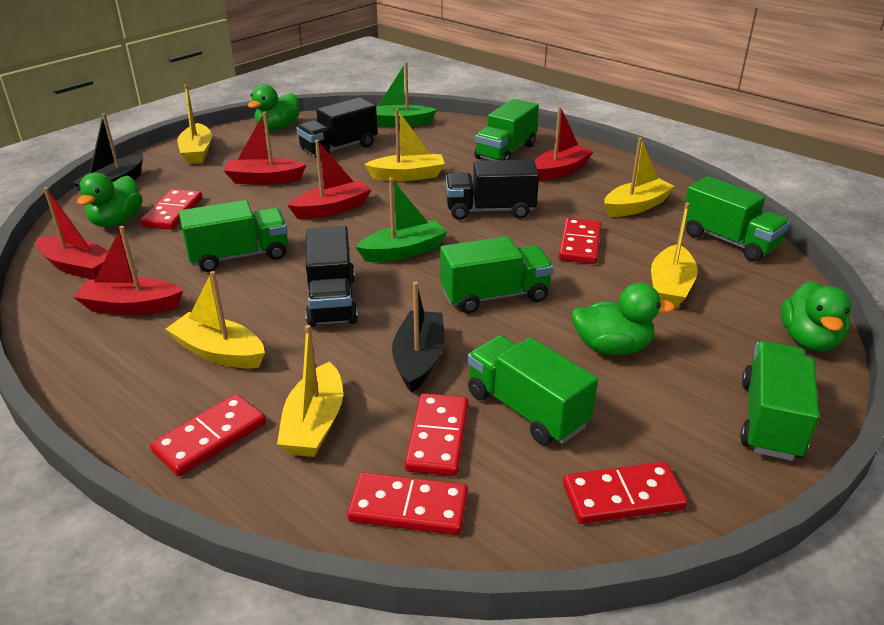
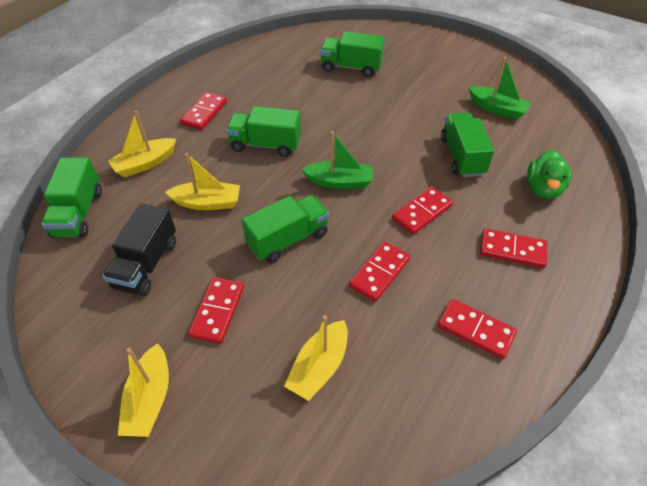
black boat: 2 -> 0
black truck: 3 -> 1
green duck: 4 -> 1
green truck: 6 -> 5
red boat: 5 -> 0
yellow boat: 6 -> 4

